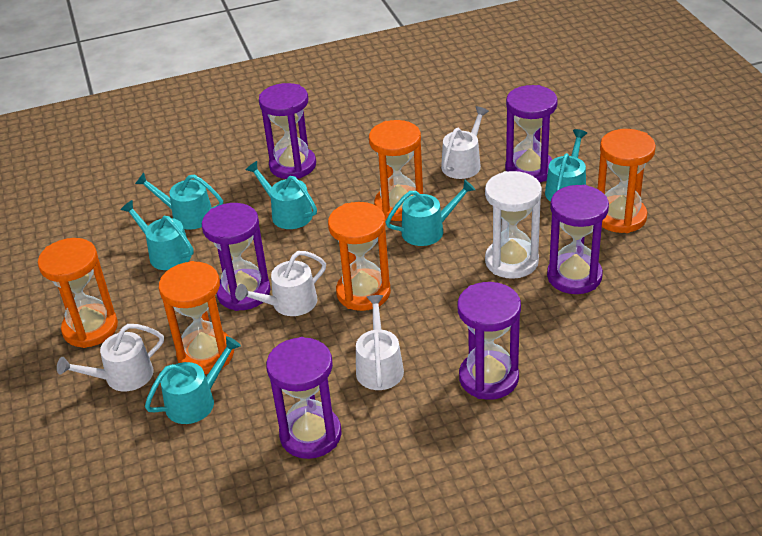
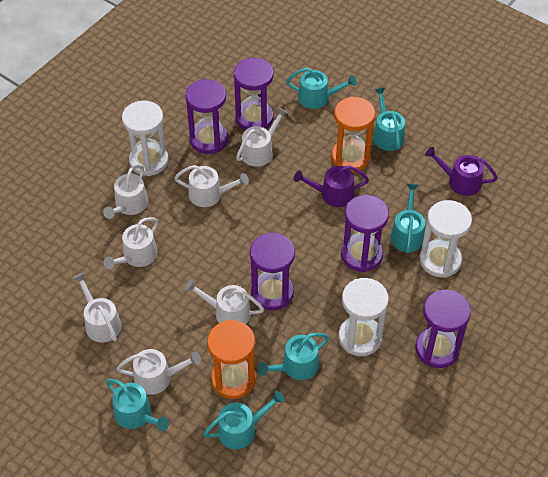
orange hourglass: 5 -> 2
purple hourglass: 6 -> 5
purple watering can: 0 -> 2
white hourglass: 1 -> 3
white watering can: 4 -> 7

